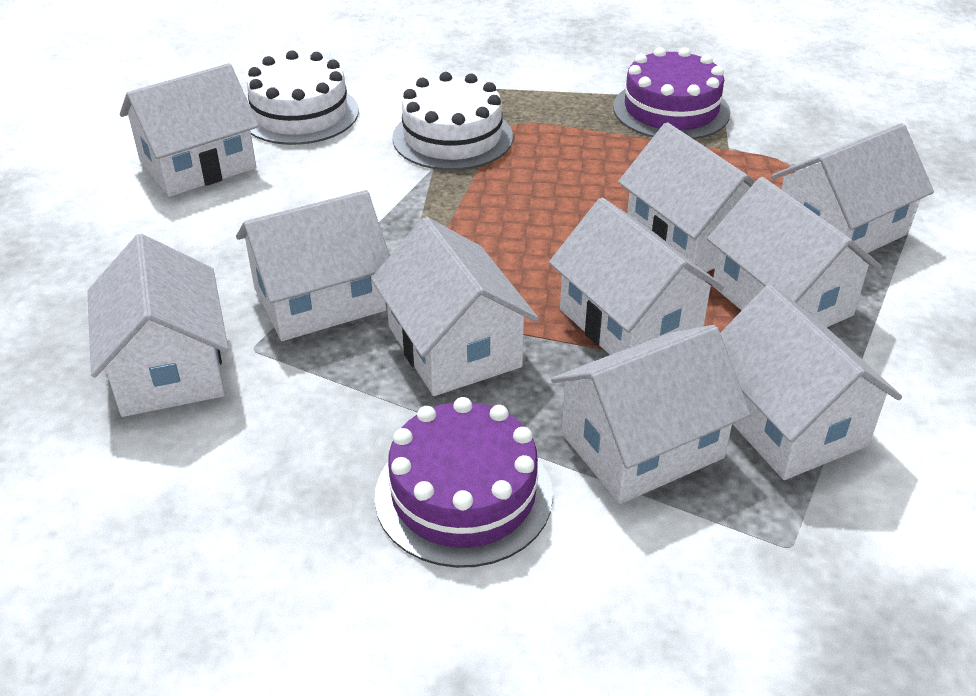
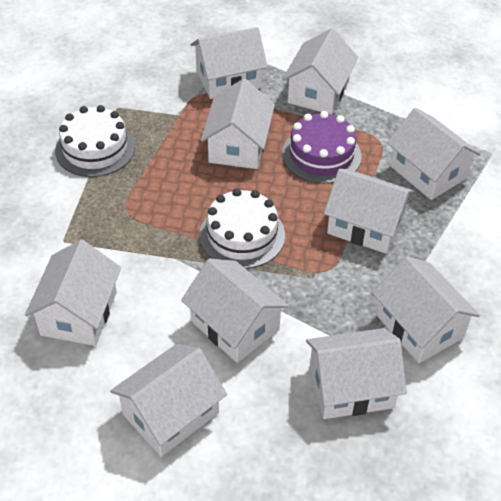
purple cake: 2 -> 1

